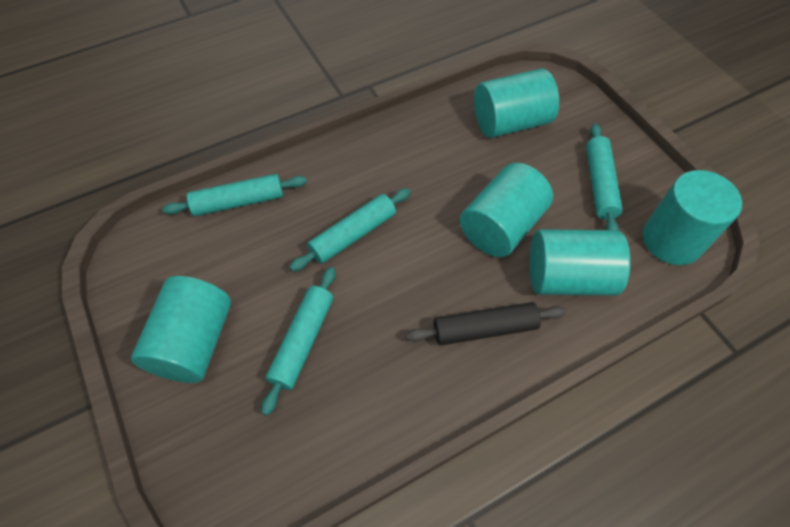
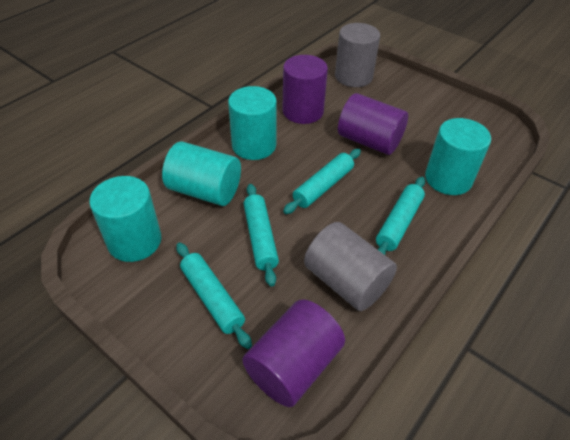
black rolling pin: 1 -> 0
grey cylinder: 0 -> 2
purple cylinder: 0 -> 3
turquoise cylinder: 5 -> 4

